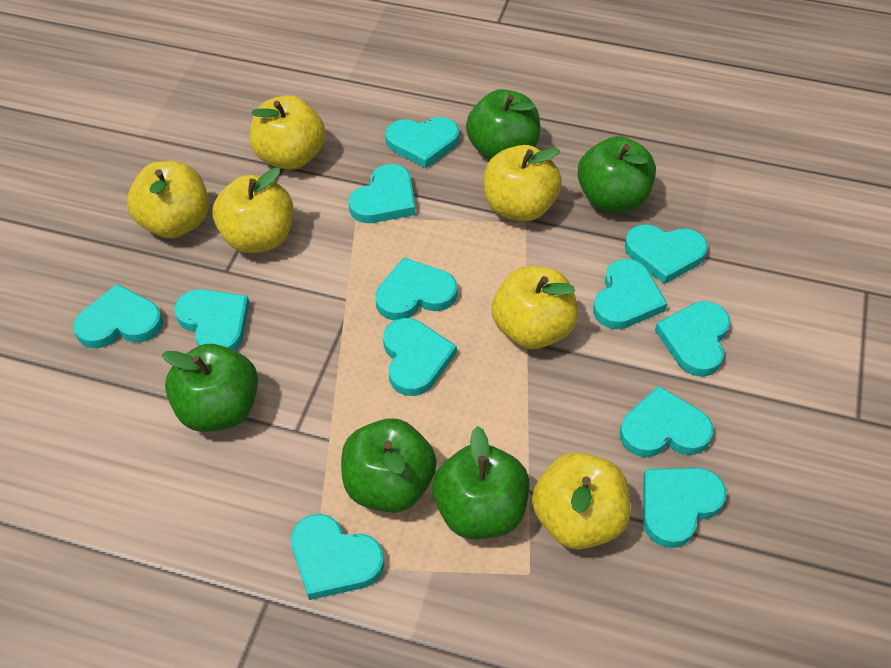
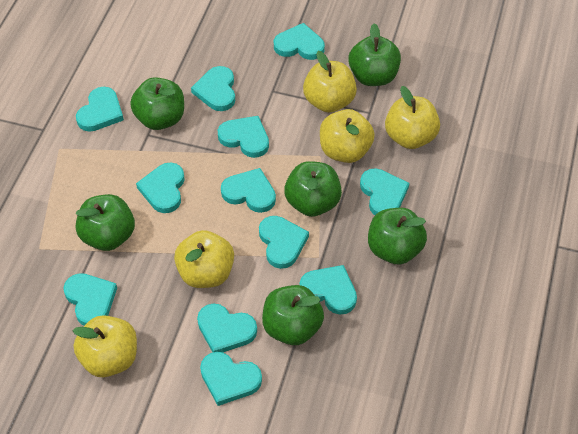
green apple: 5 -> 6
yellow apple: 6 -> 5

